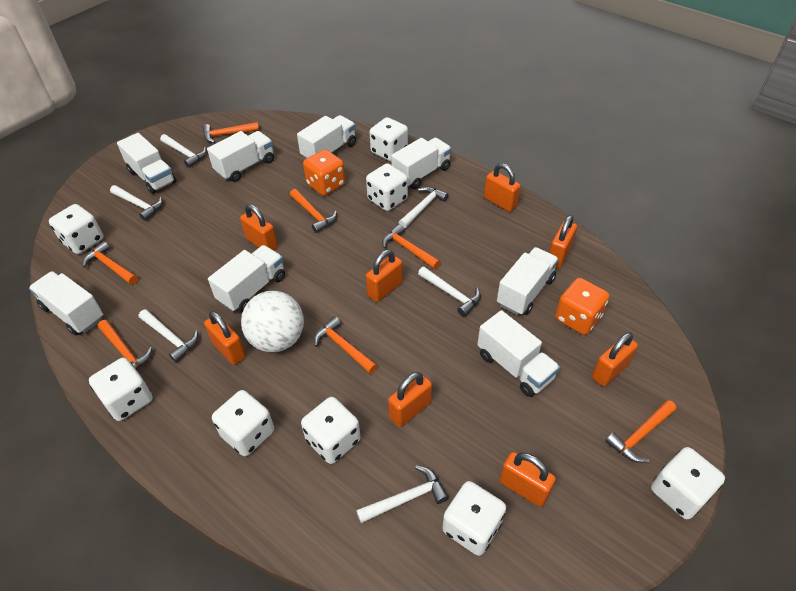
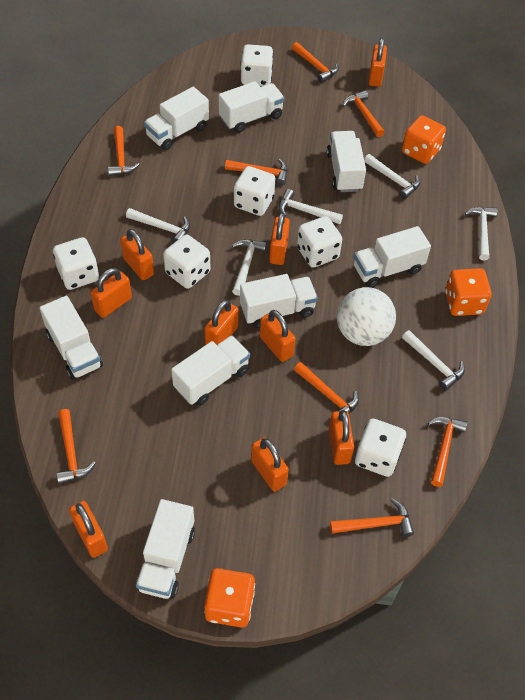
orange dice: 2 -> 3
orange hammer: 7 -> 8
orange padlock: 8 -> 9
white dice: 8 -> 6

